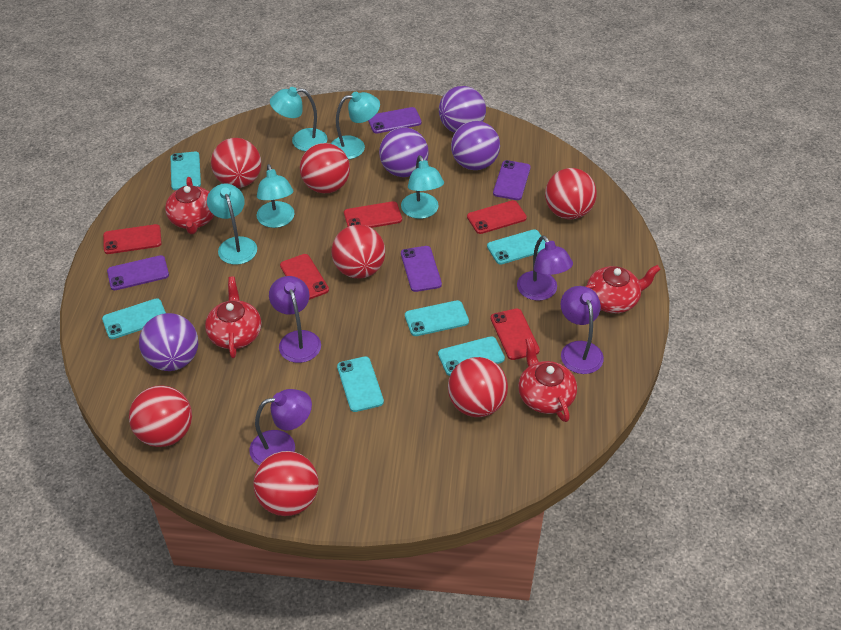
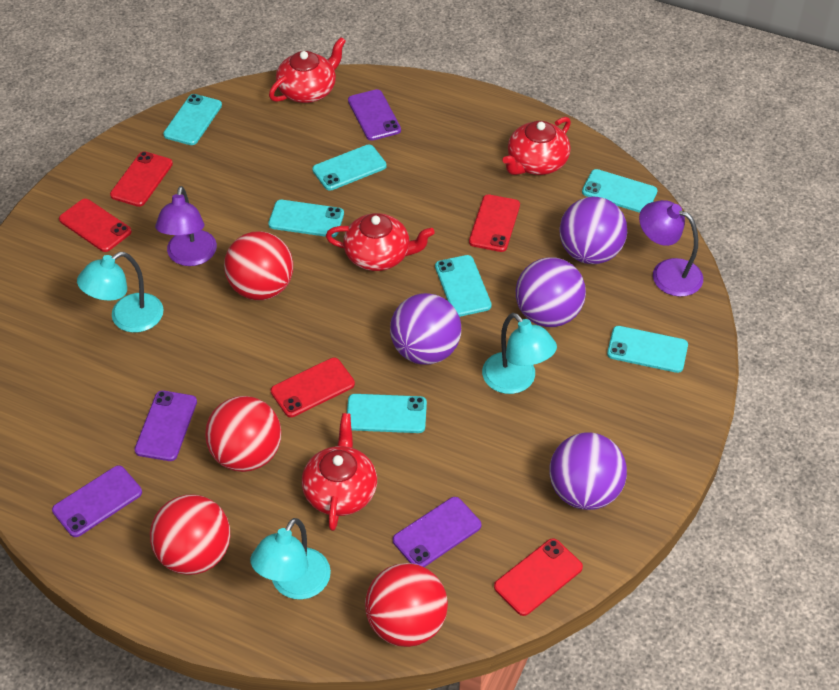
purple lamp: 4 -> 2
red ball: 7 -> 4
turquoise lamp: 5 -> 3
turquoise phone: 6 -> 7

